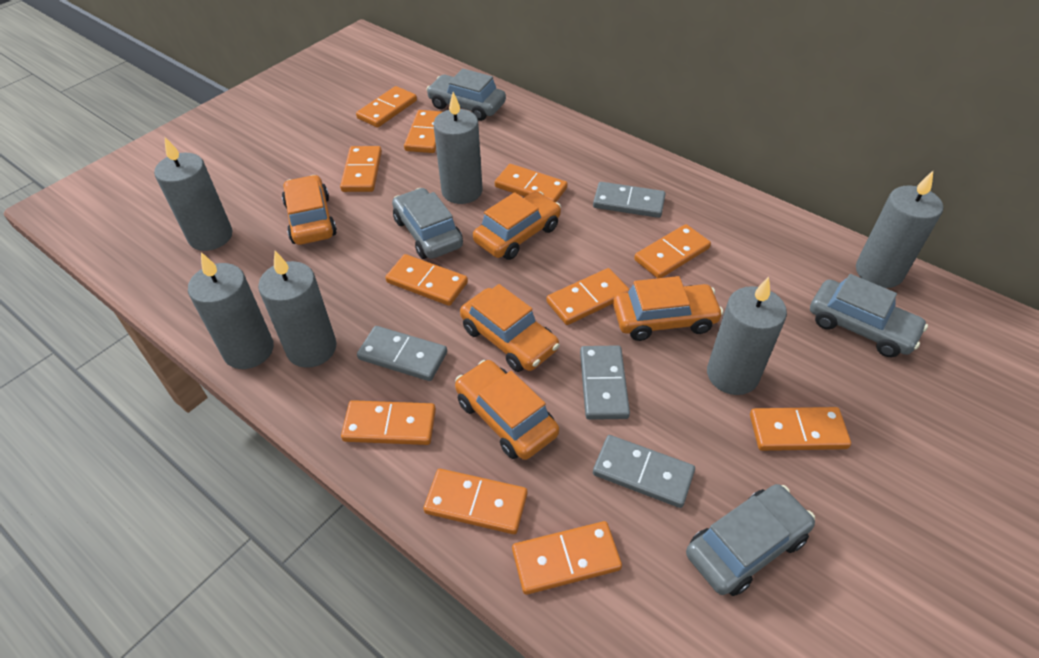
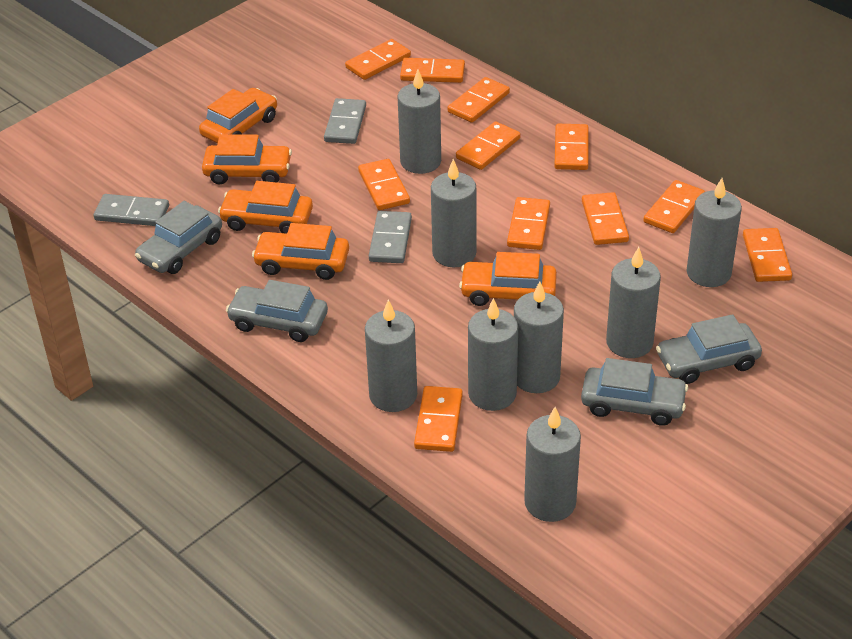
grey candle: 6 -> 8
grey domino: 4 -> 3

